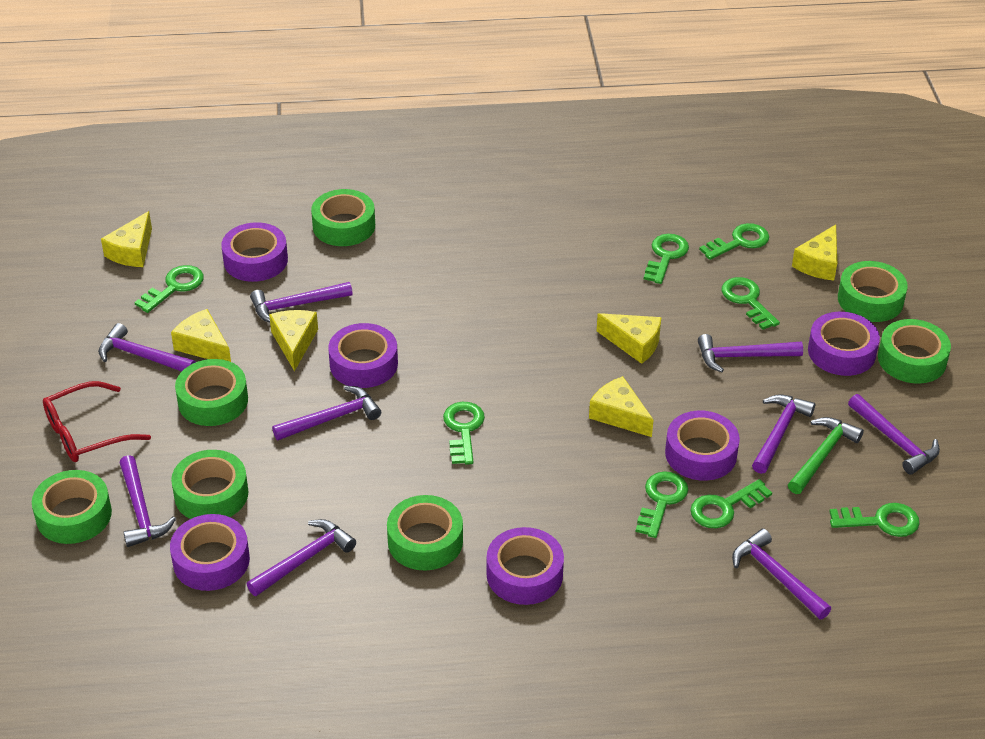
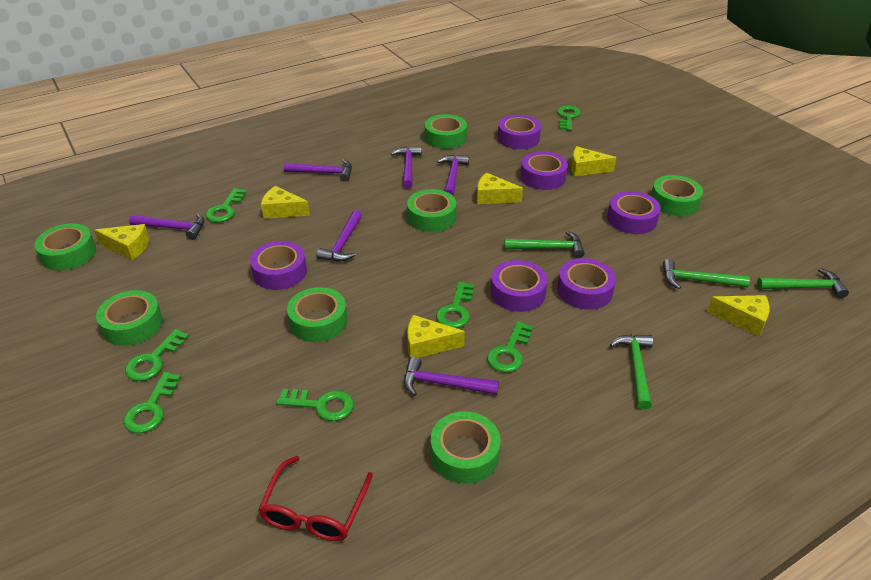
green hammer: 1 -> 4
green key: 8 -> 7
purple hammer: 9 -> 6

